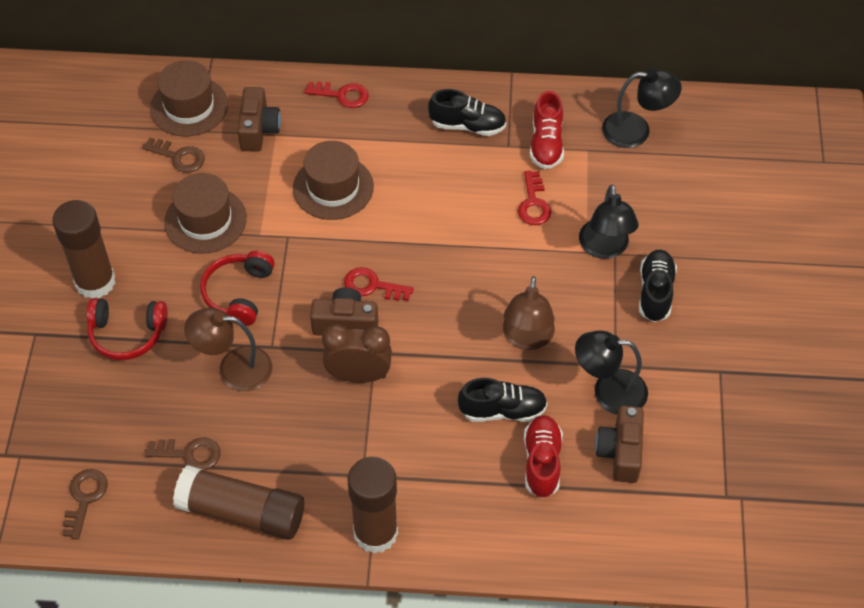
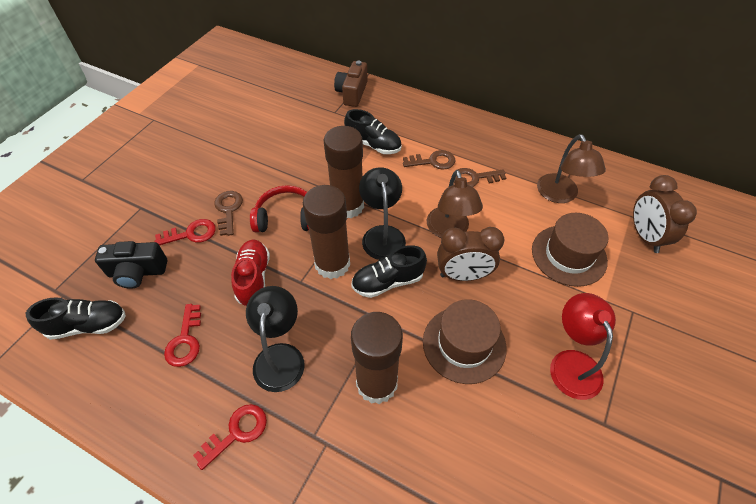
black camera: 0 -> 1
black lamp: 3 -> 2
brown camera: 3 -> 1
brown clock: 1 -> 2
brown hat: 3 -> 2
red headphones: 2 -> 1
red lamp: 0 -> 1
red shoe: 2 -> 1

